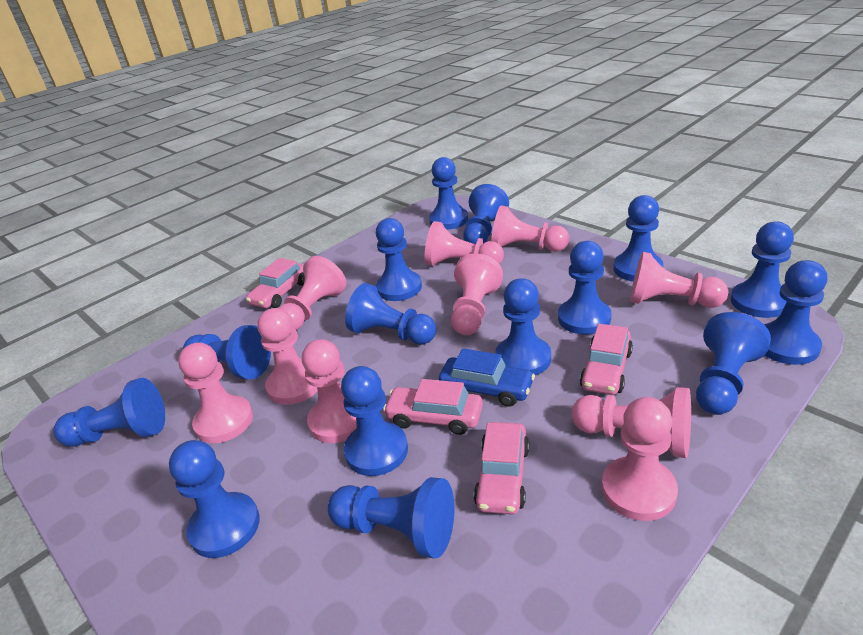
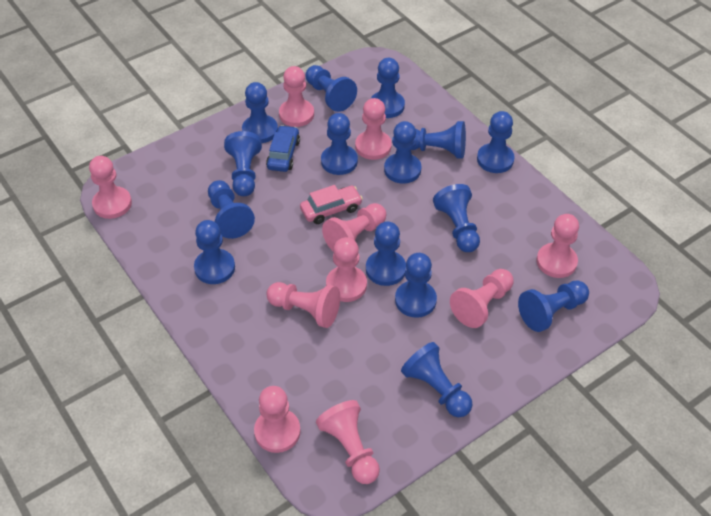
pink car: 4 -> 1

